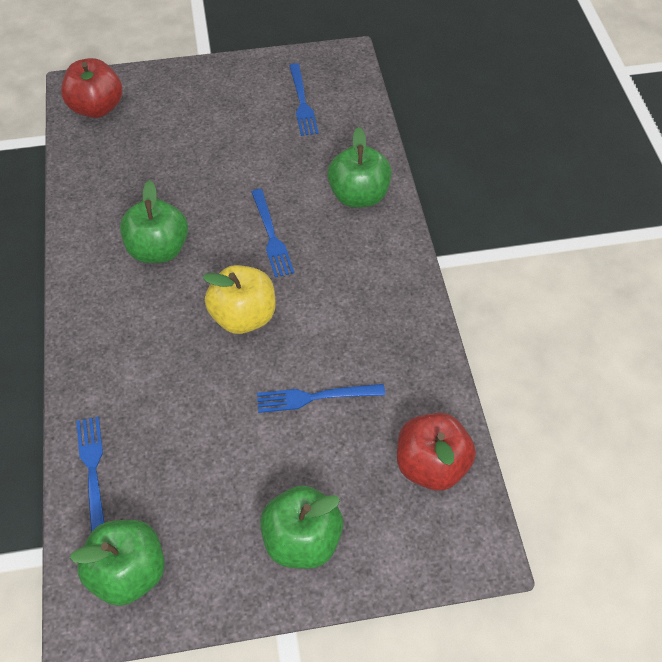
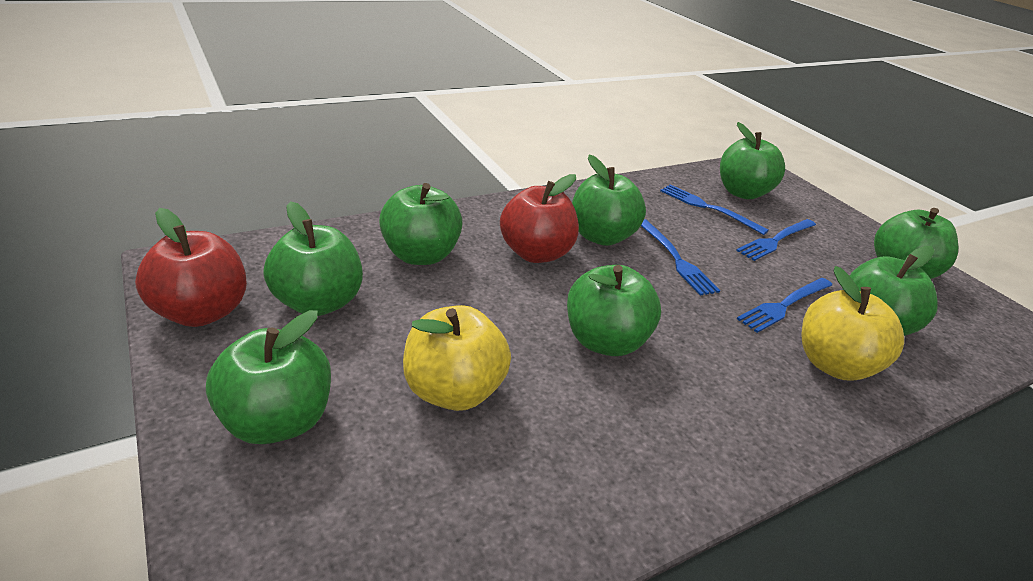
green apple: 4 -> 8
yellow apple: 1 -> 2

